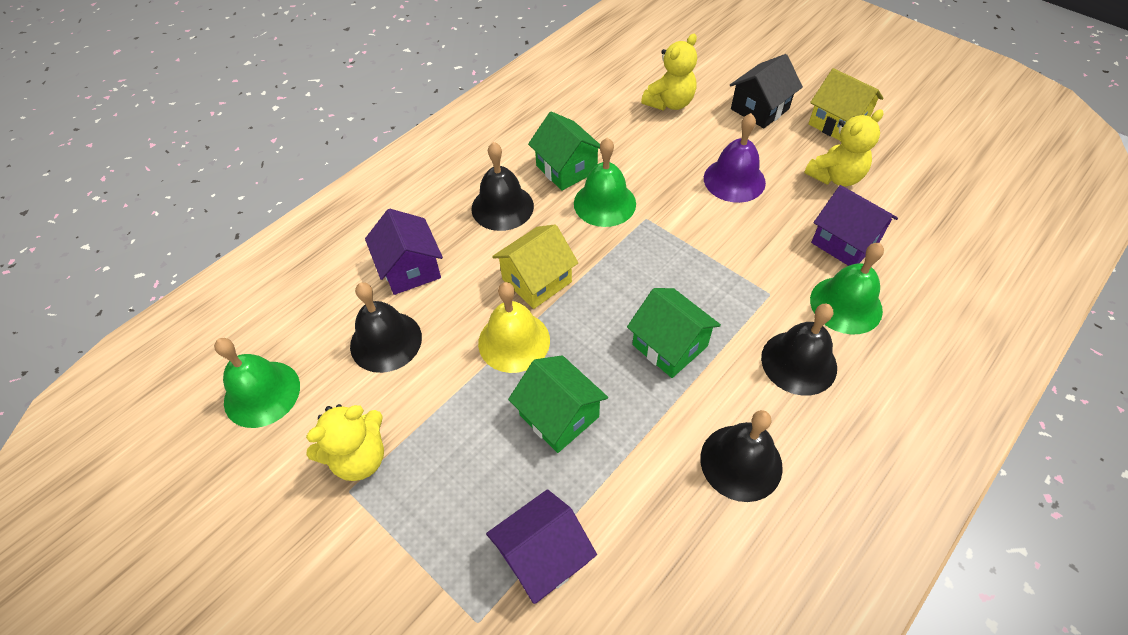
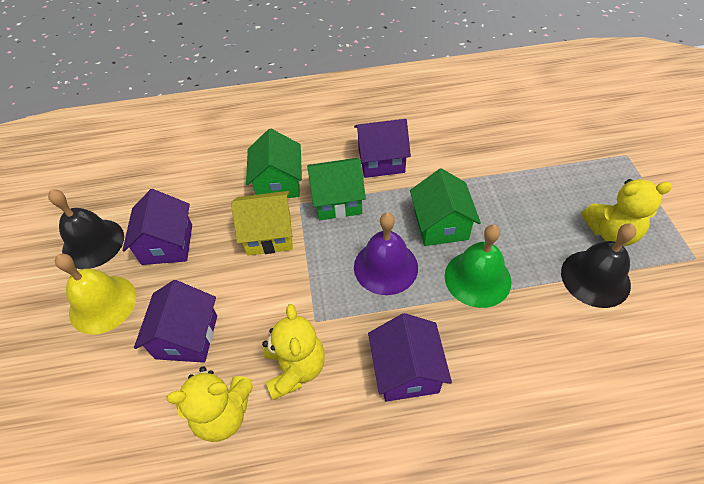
black bell: 4 -> 2
black house: 1 -> 0
green bell: 3 -> 1
purple house: 3 -> 4
yellow house: 2 -> 1

